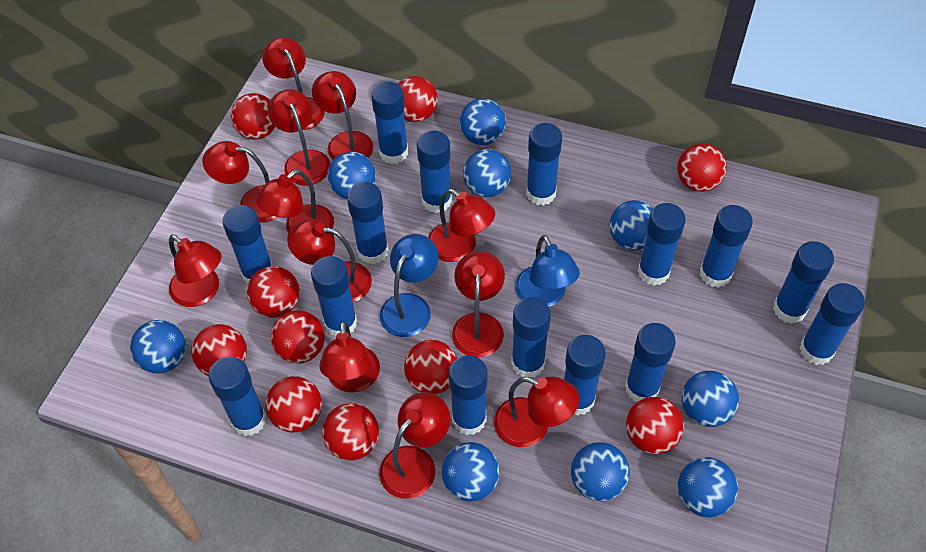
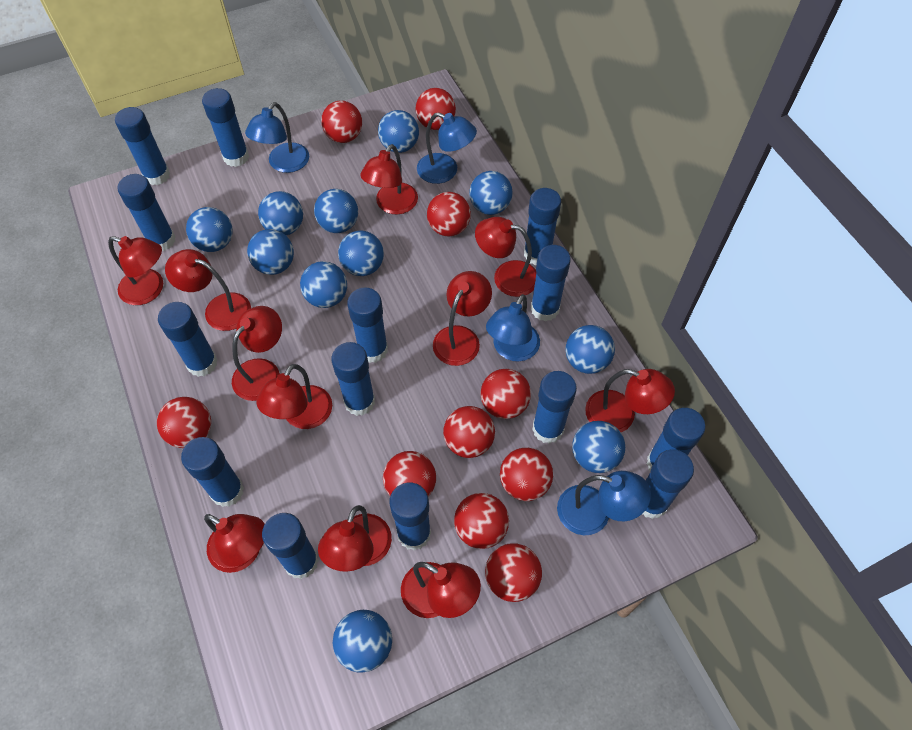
blue ball: 9 -> 11
blue glue stick: 15 -> 14
blue lamp: 2 -> 4
red lamp: 12 -> 11

